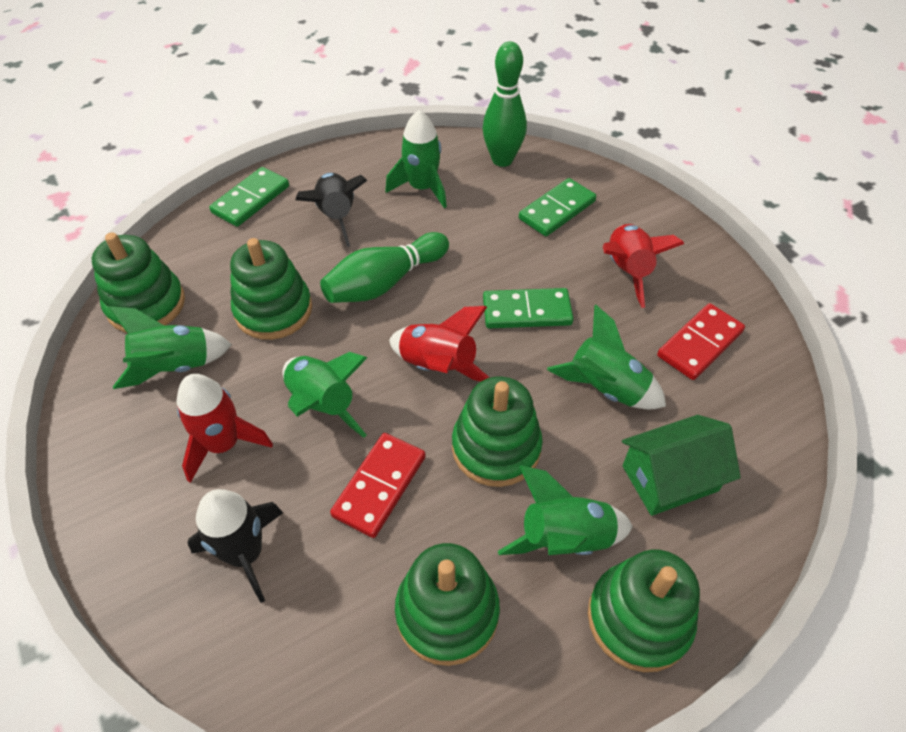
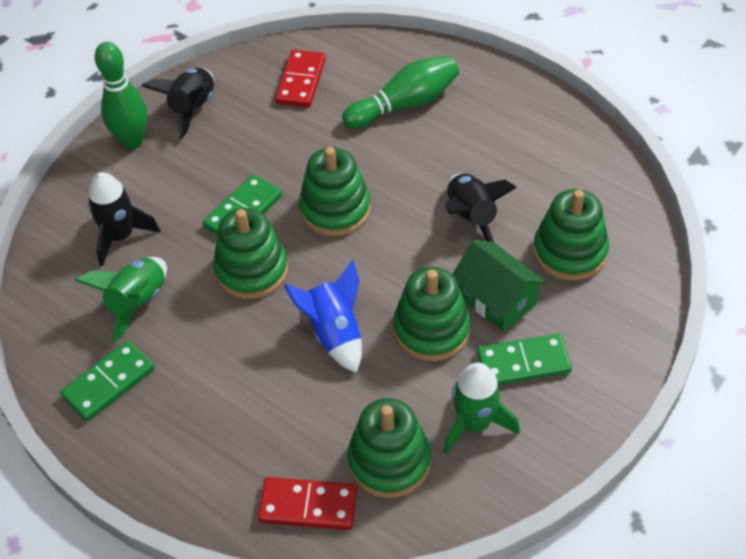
black rocket: 2 -> 3
blue rocket: 0 -> 1
green rocket: 5 -> 2
red rocket: 3 -> 0

